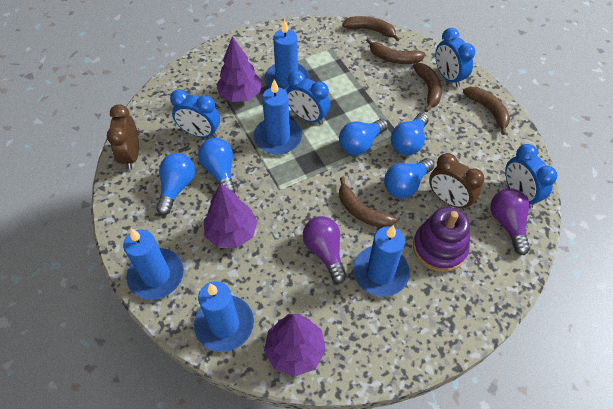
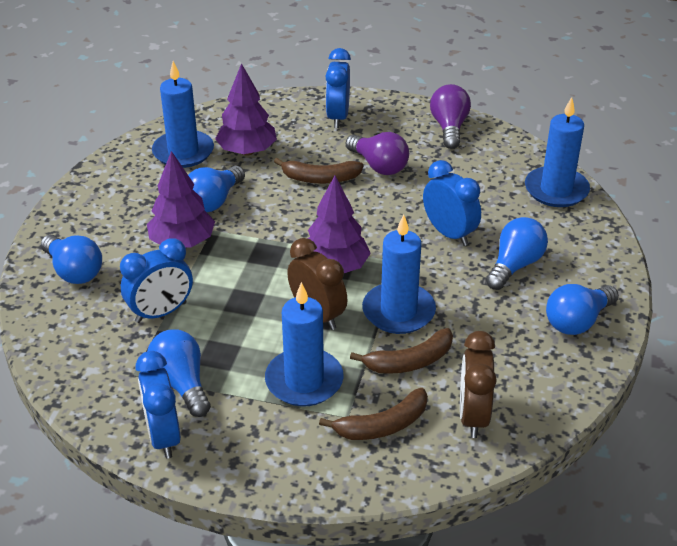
blue candle: 5 -> 4
brown banana: 5 -> 3
purple stacking toy: 1 -> 0

